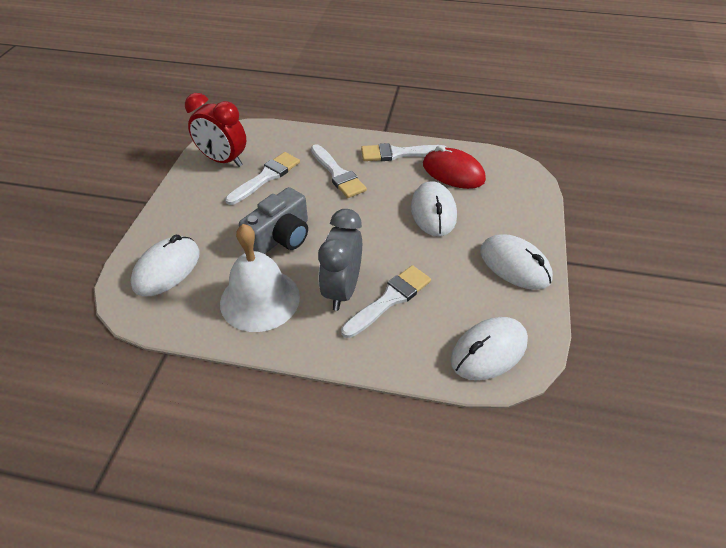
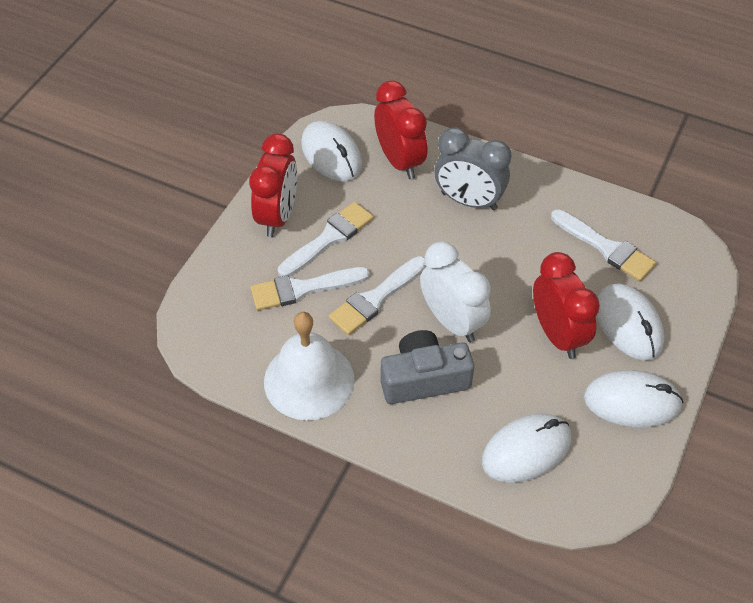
red clock: 1 -> 3
red mouse: 1 -> 0
white clock: 0 -> 1

